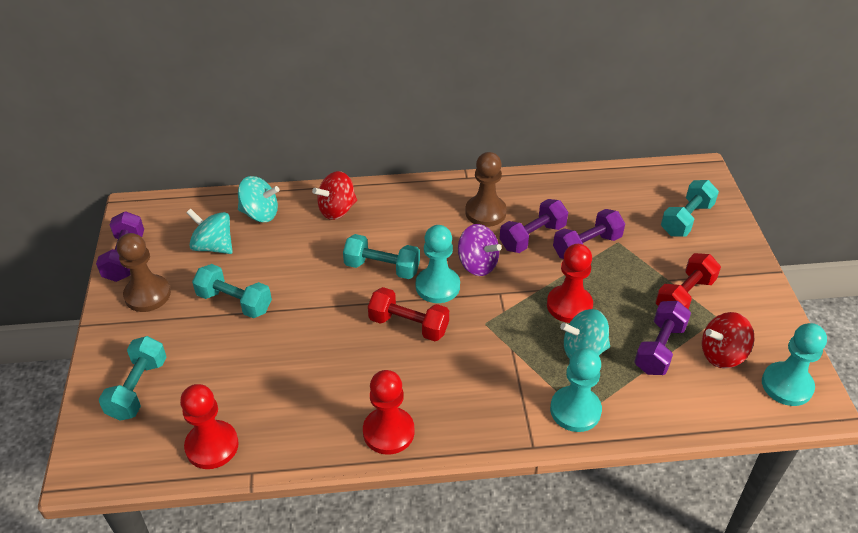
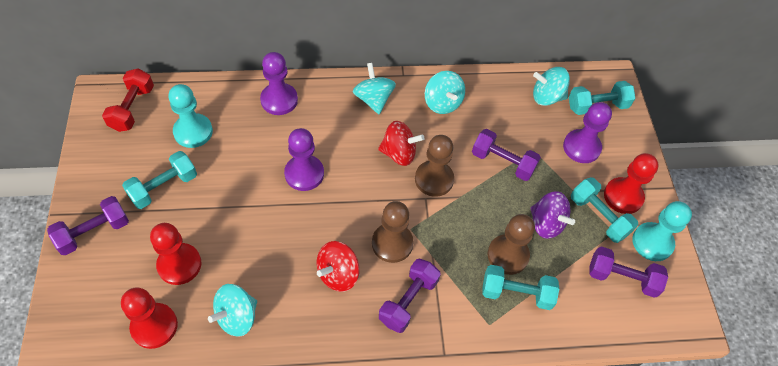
brown pawn: 2 -> 3
purple pawn: 0 -> 3
red dumbbell: 2 -> 1
turquoise pawn: 3 -> 2
turquoise spinning top: 3 -> 4

